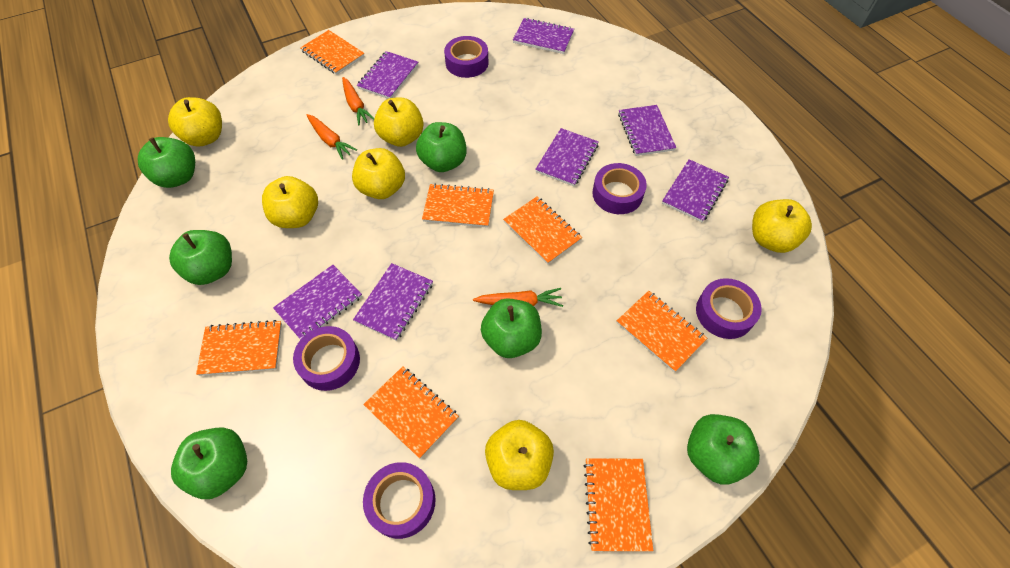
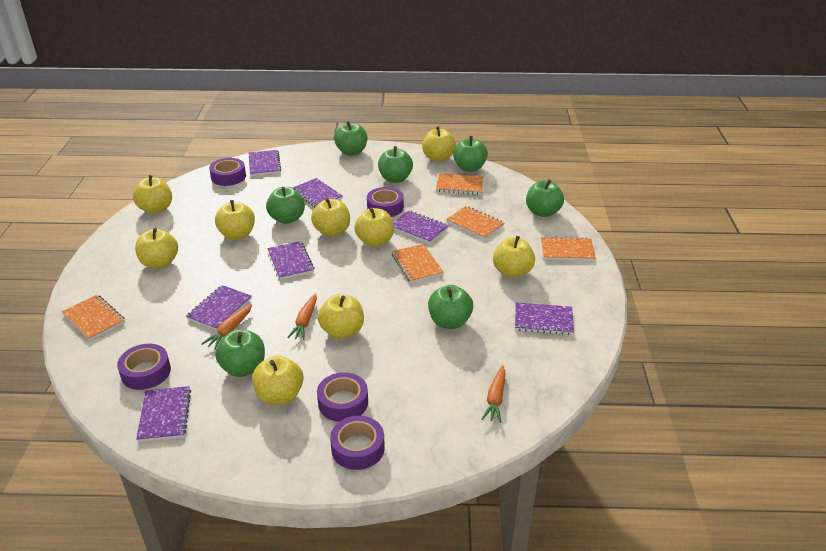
green apple: 6 -> 7
orange notebook: 7 -> 5
yellow apple: 6 -> 9

